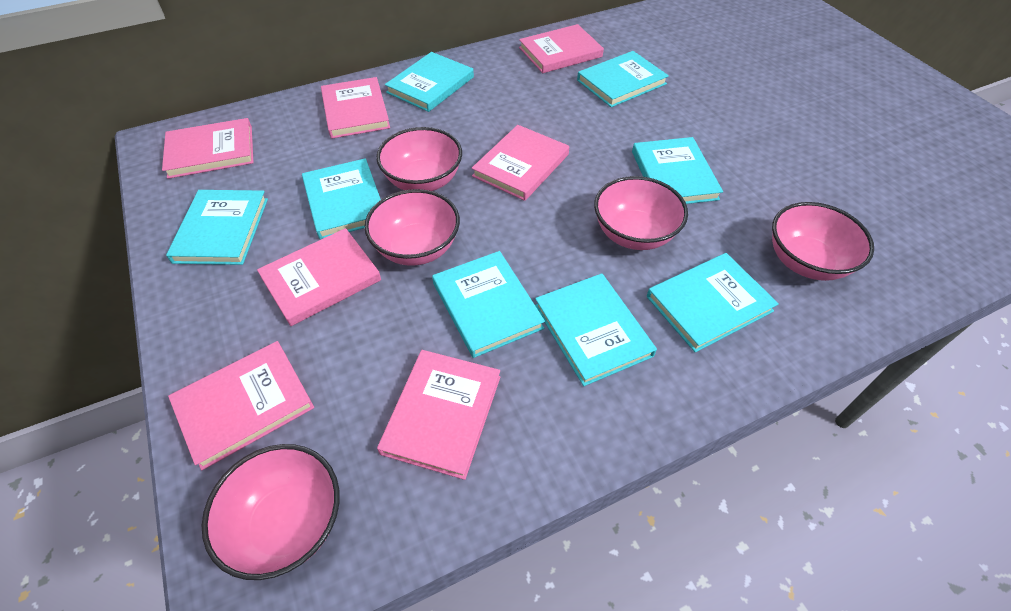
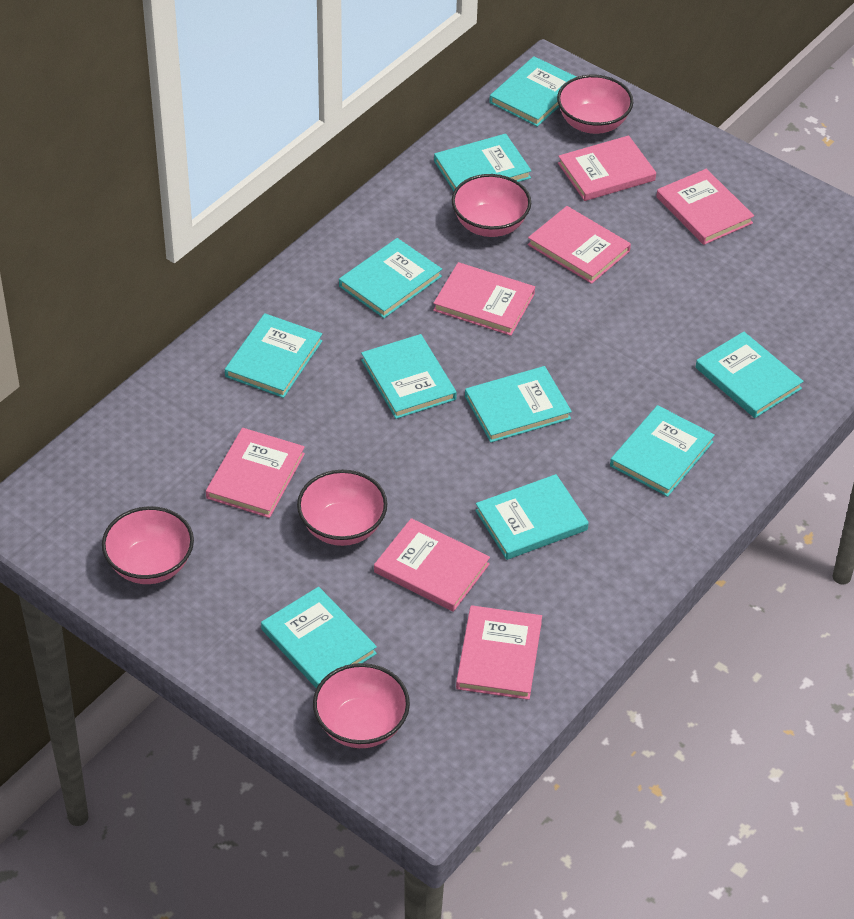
turquoise book: 8 -> 10

